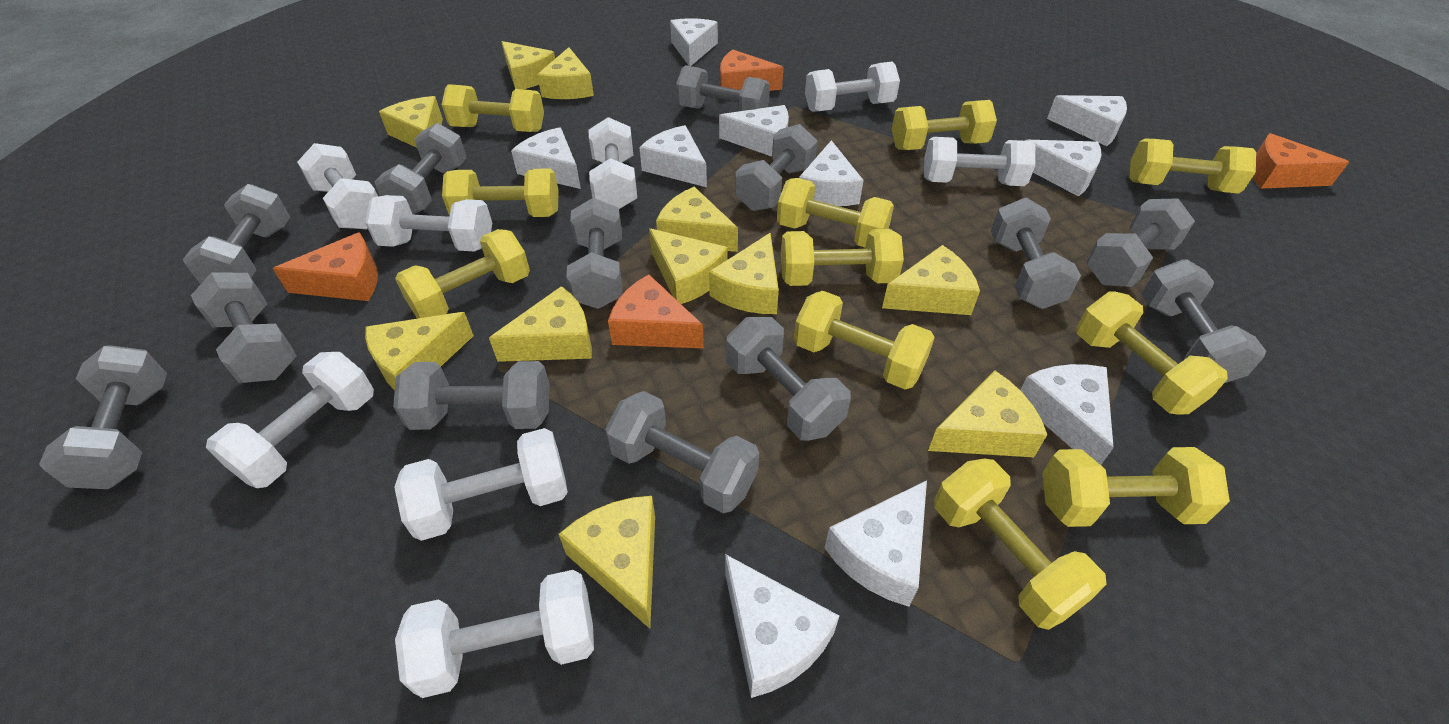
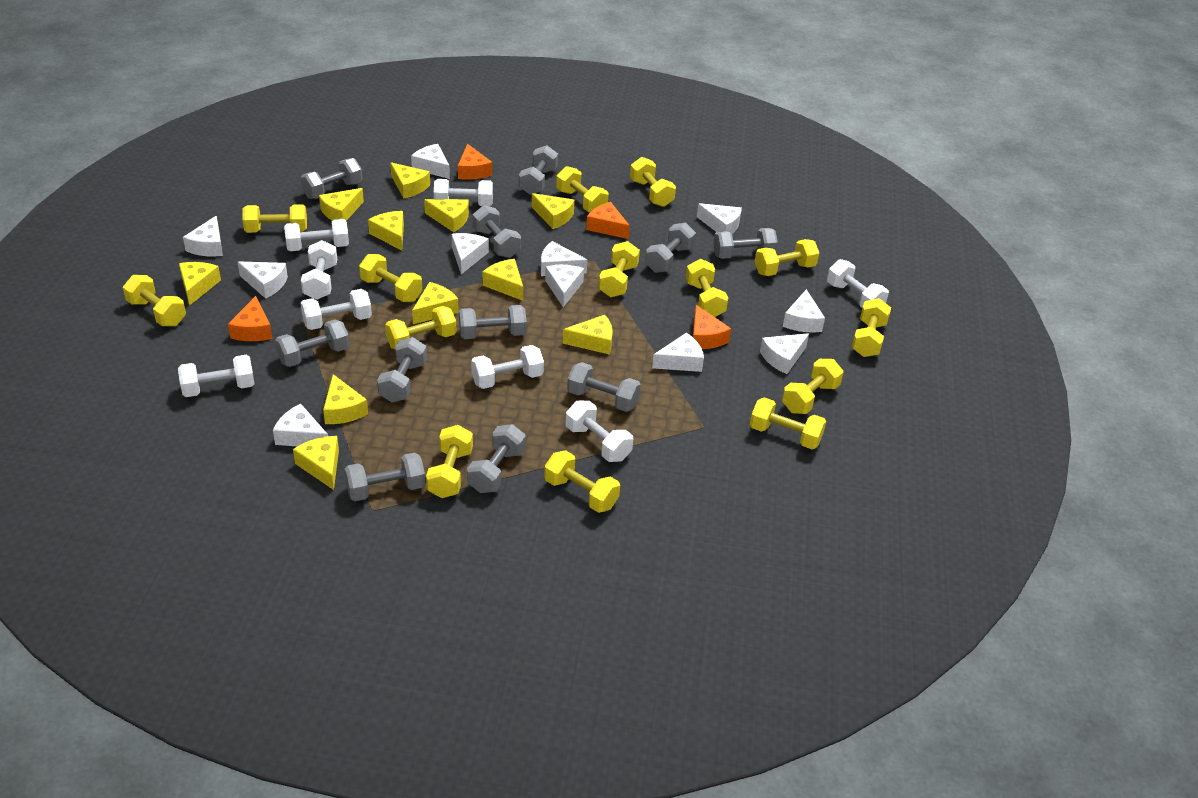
grey dumbbell: 13 -> 11
white cheese: 10 -> 11
yellow dumbbell: 11 -> 14

